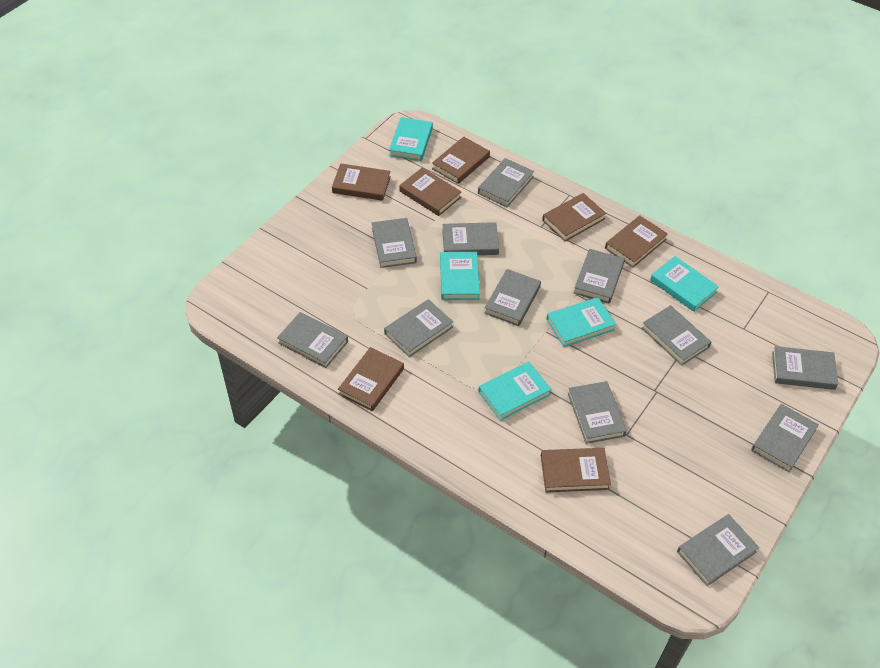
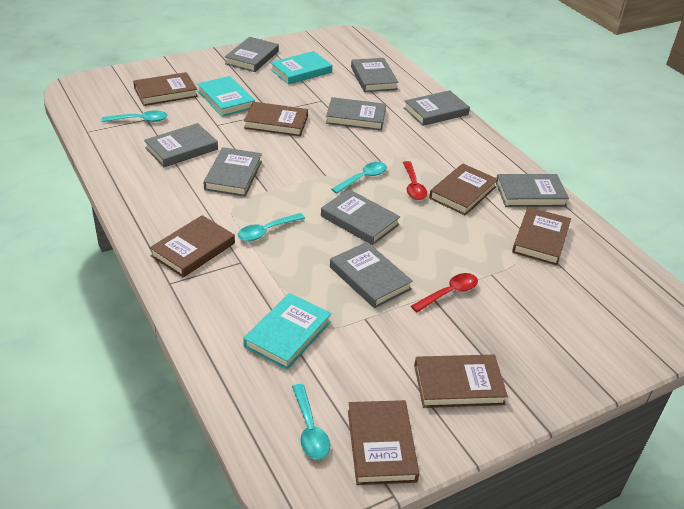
grey book: 12 -> 9
red spoon: 0 -> 2
turquoise book: 5 -> 3
turquoise spoon: 0 -> 4

